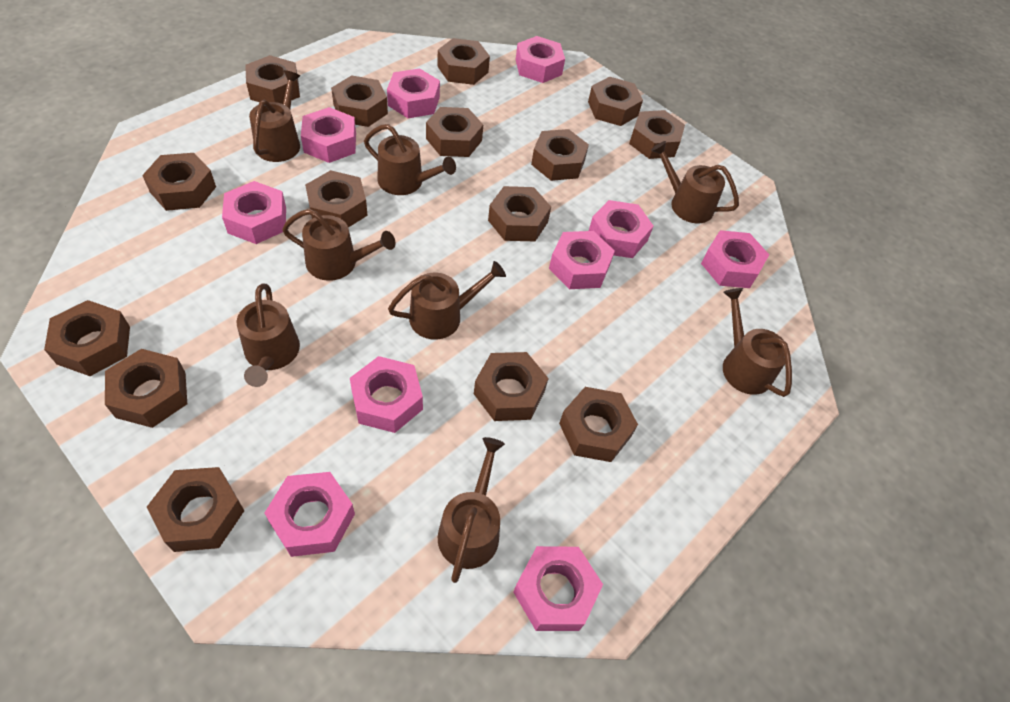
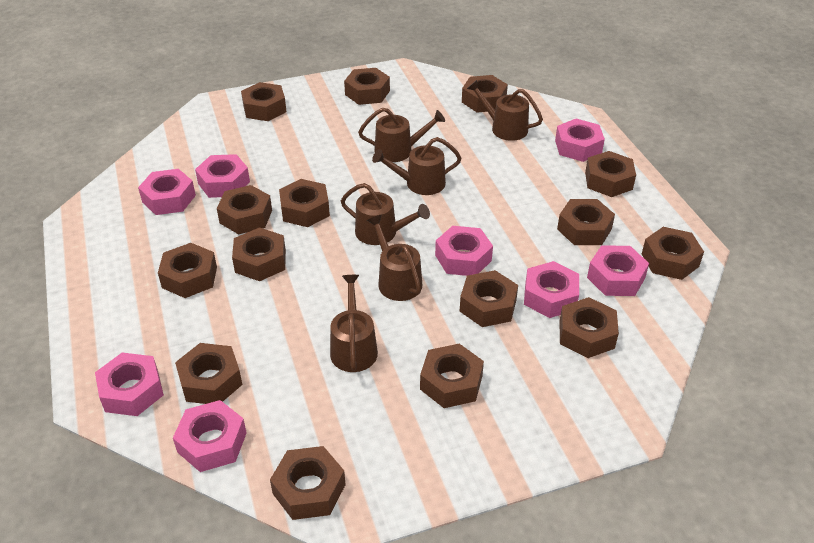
brown watering can: 8 -> 6
pink nut: 10 -> 8

